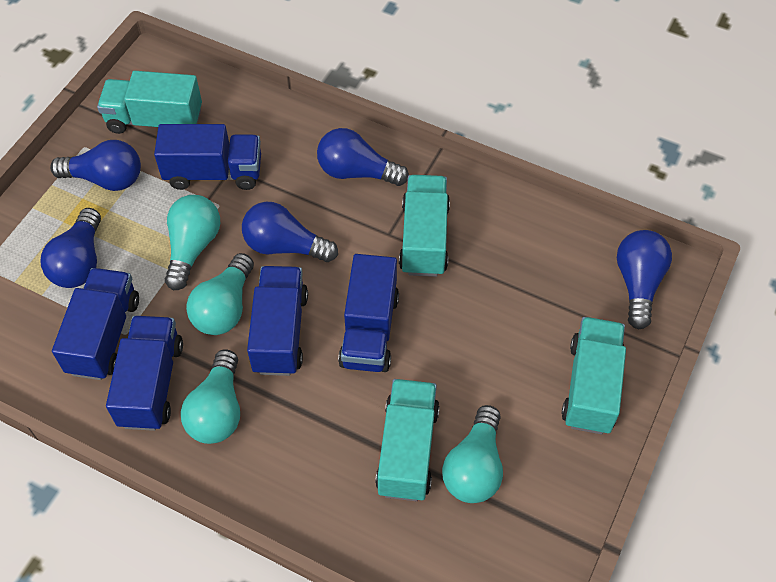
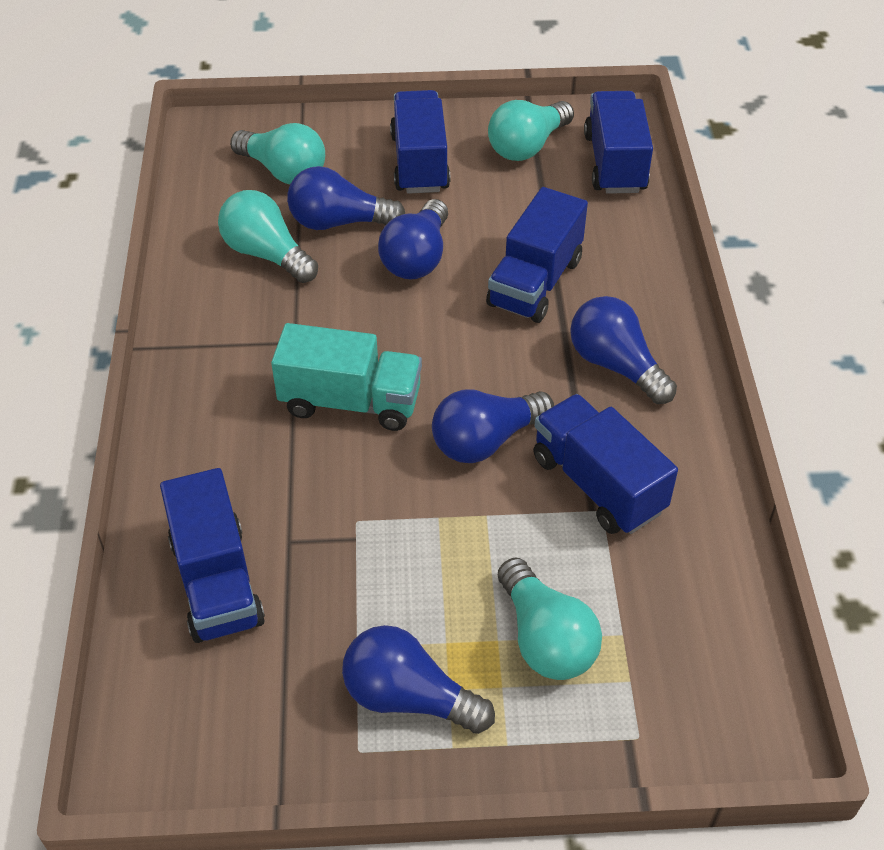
turquoise truck: 4 -> 1

